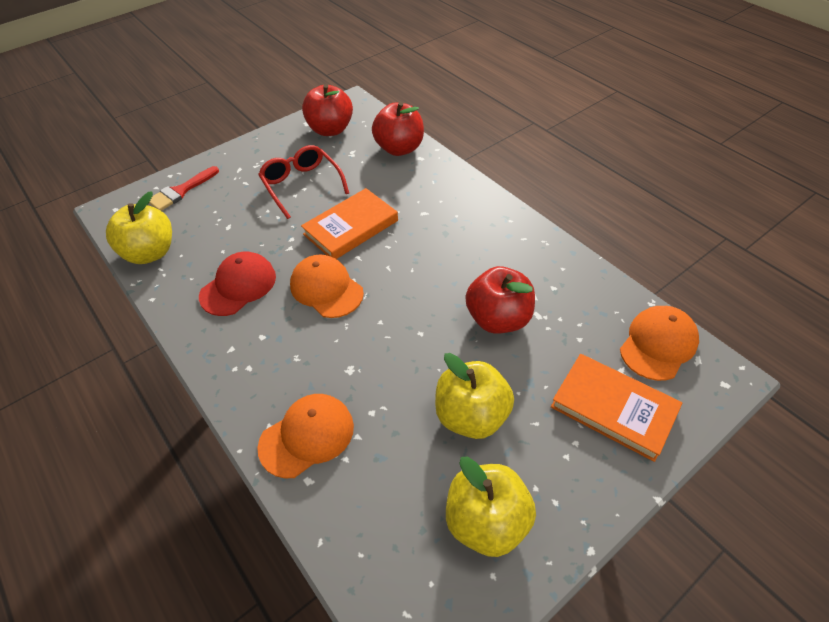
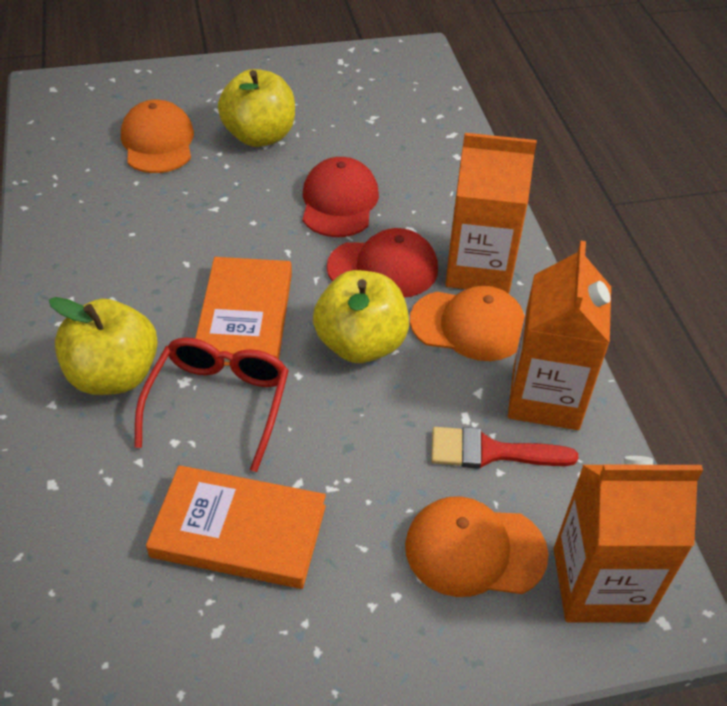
orange carton: 0 -> 3
red apple: 3 -> 0
red cap: 1 -> 2

